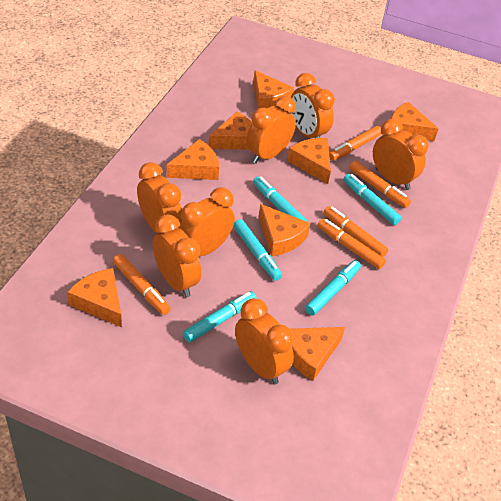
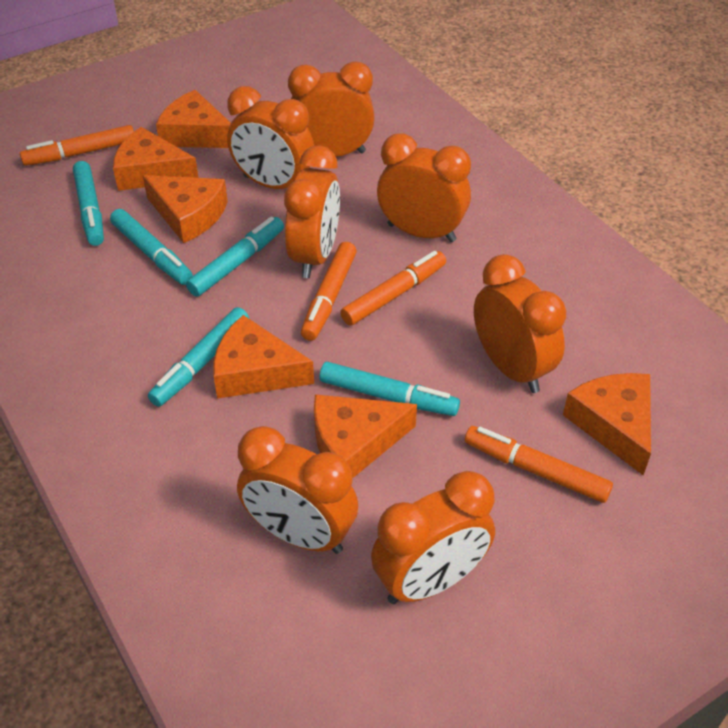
orange cheese: 8 -> 6
orange marker: 5 -> 4

